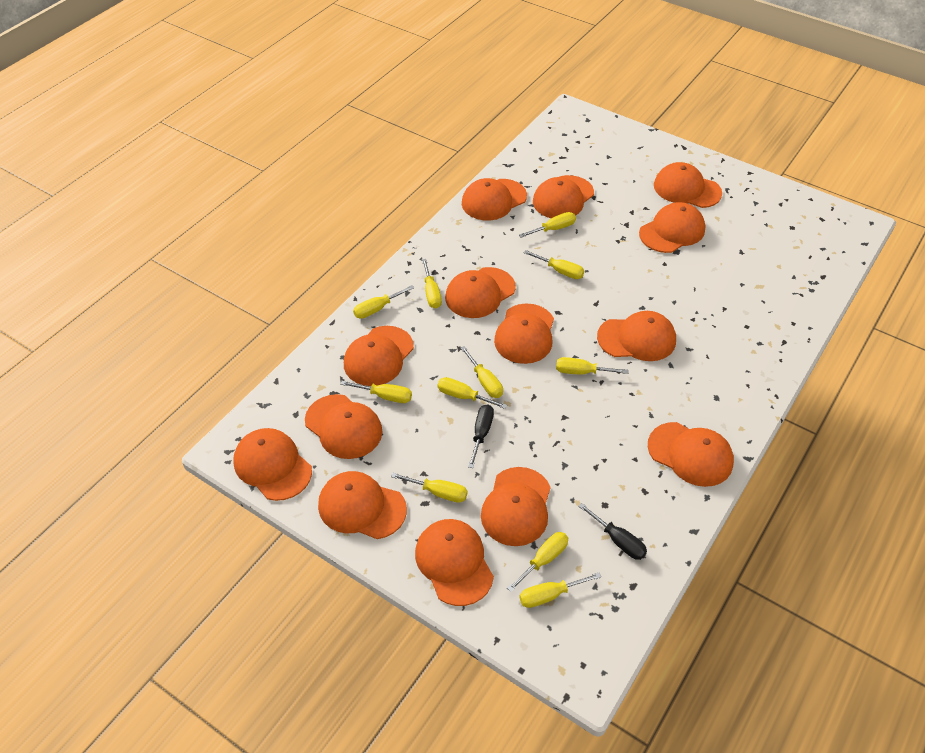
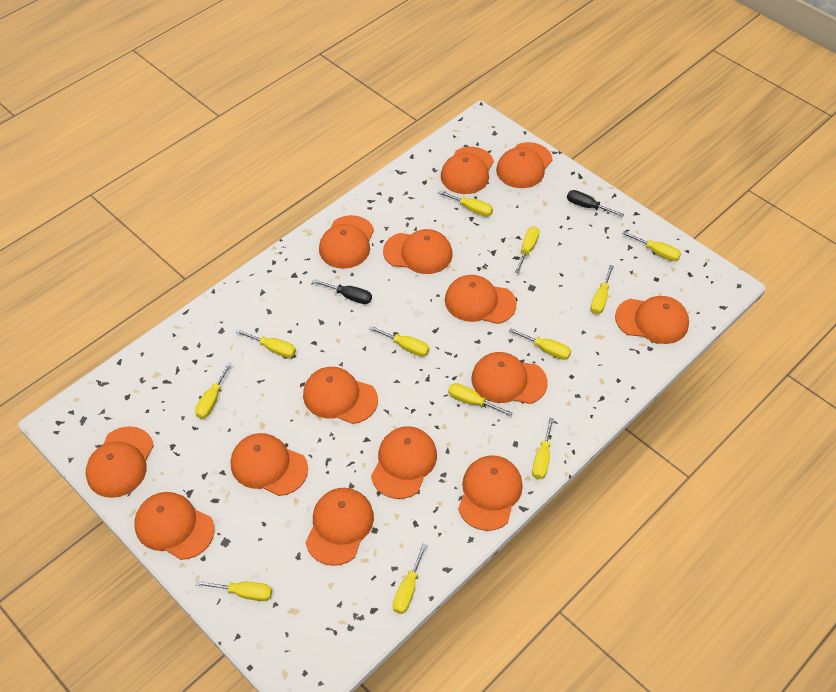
yellow screwdriver: 11 -> 12

